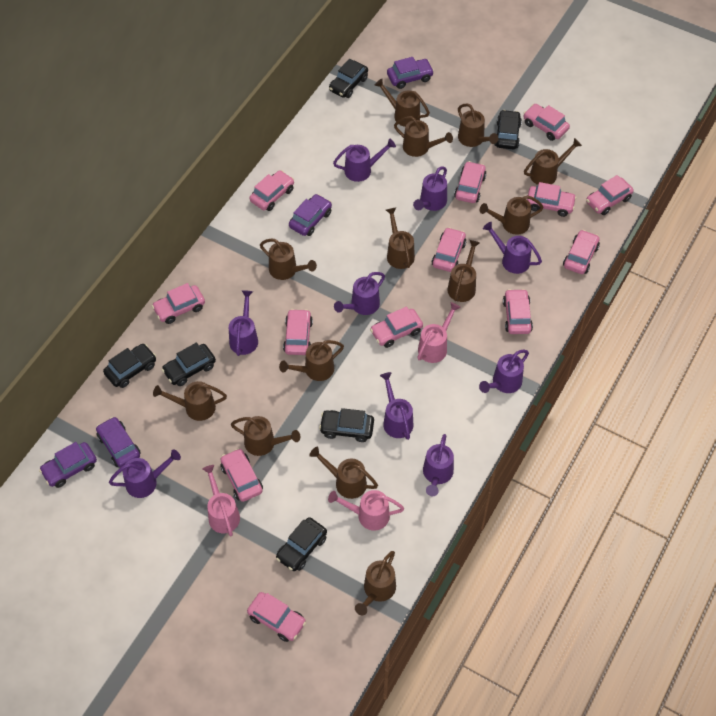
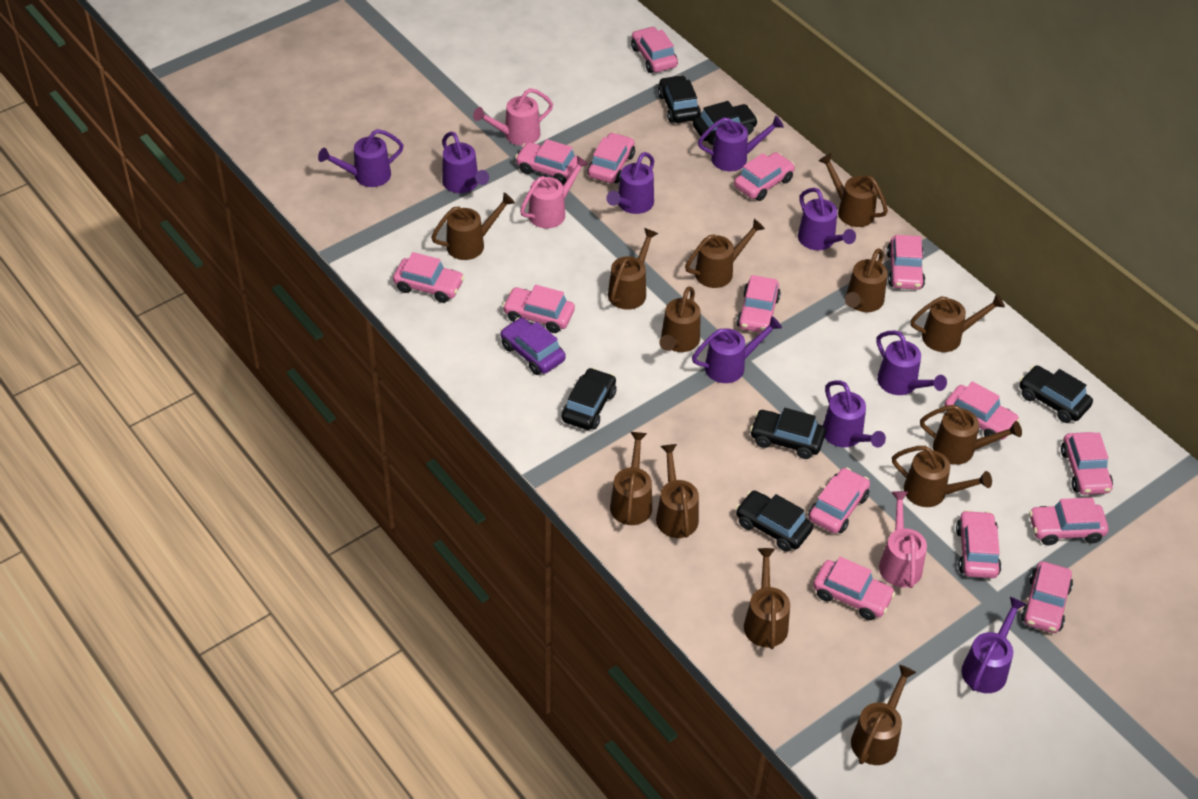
pink car: 13 -> 15
purple car: 4 -> 1

